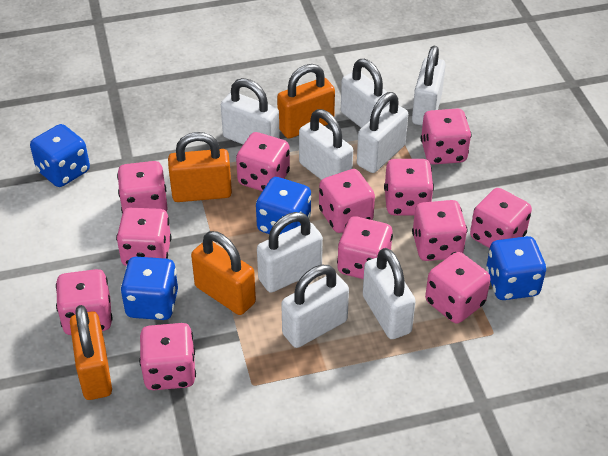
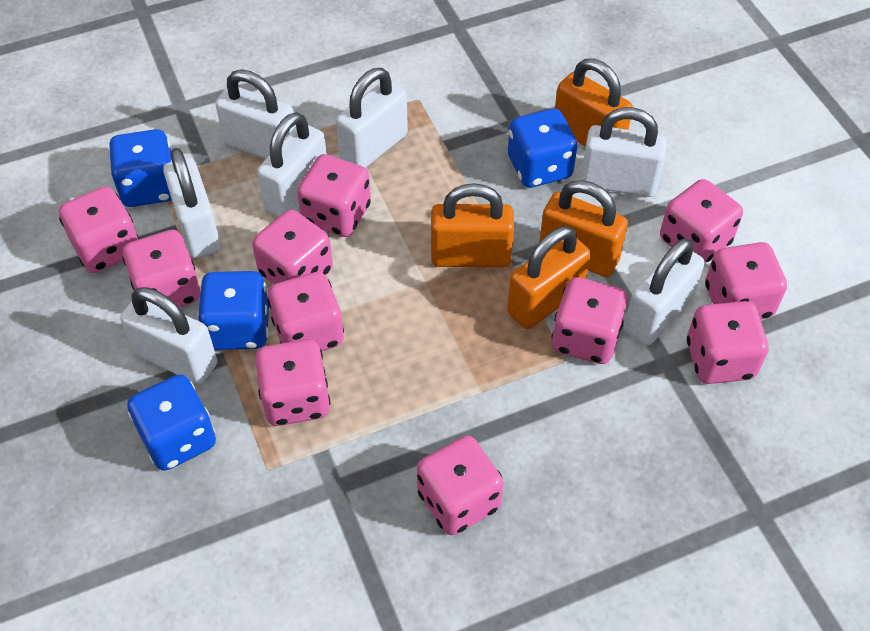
pink dice: 12 -> 11
white padlock: 8 -> 7

